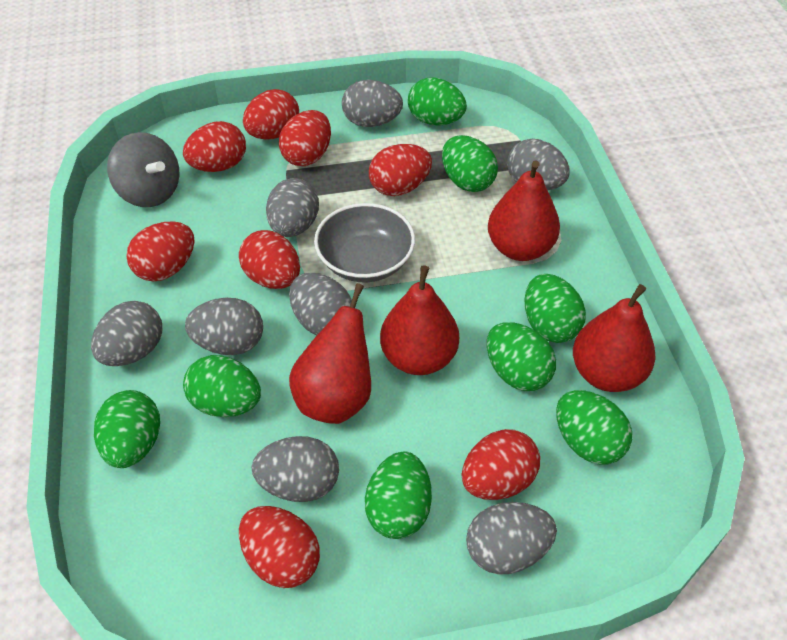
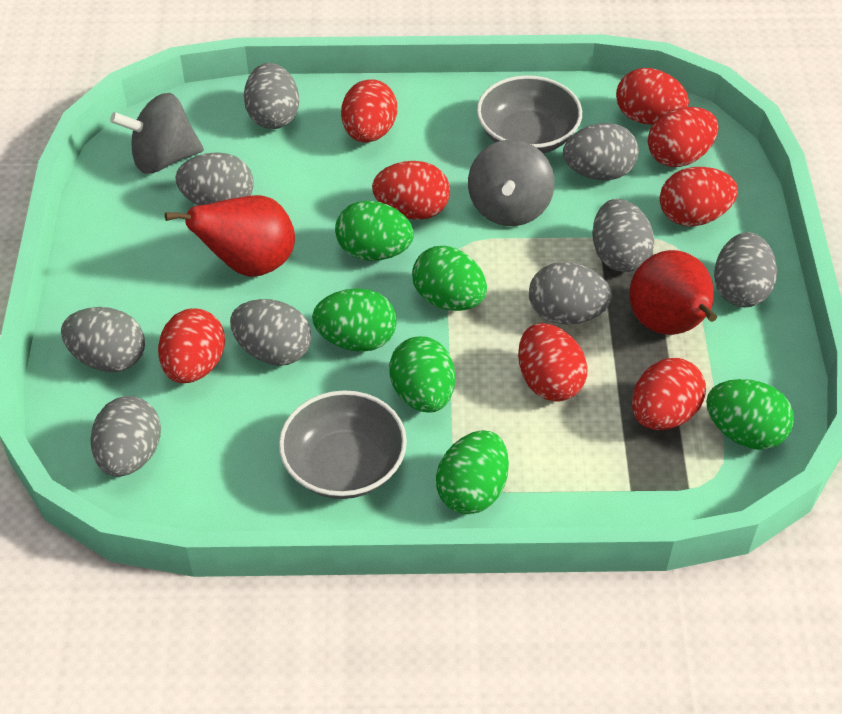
green egg: 8 -> 6
grey bowl: 1 -> 2
grey egg: 8 -> 9
grey spinning top: 1 -> 2
red pear: 4 -> 2

